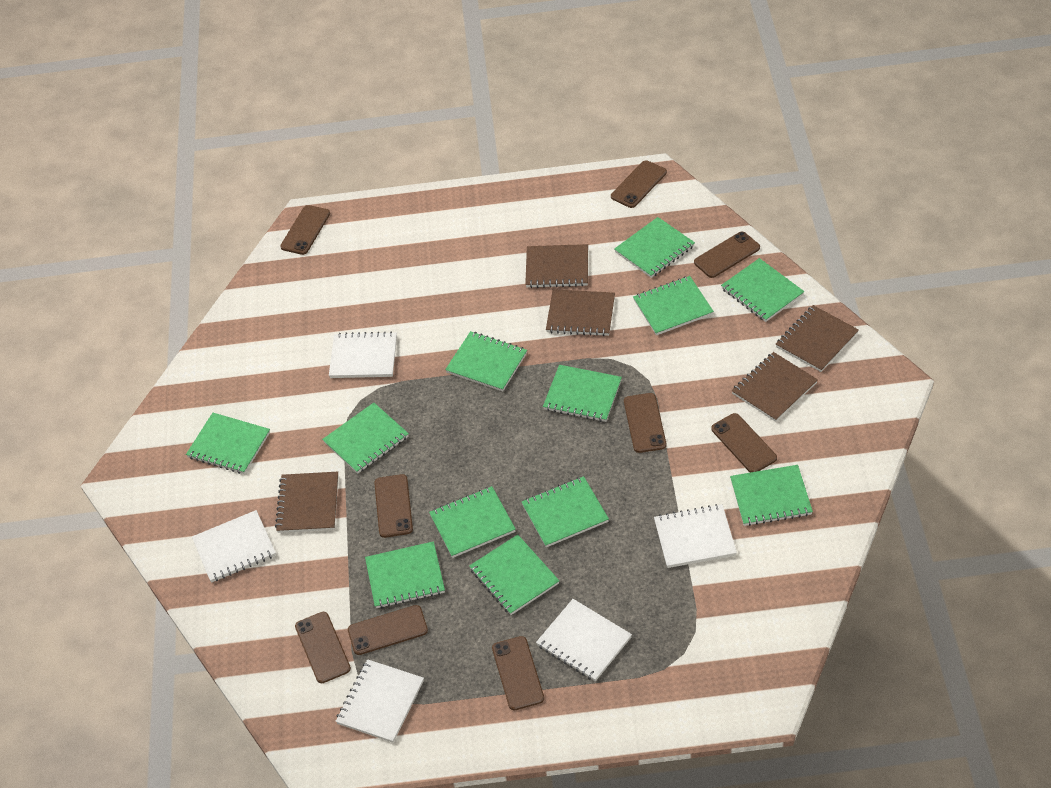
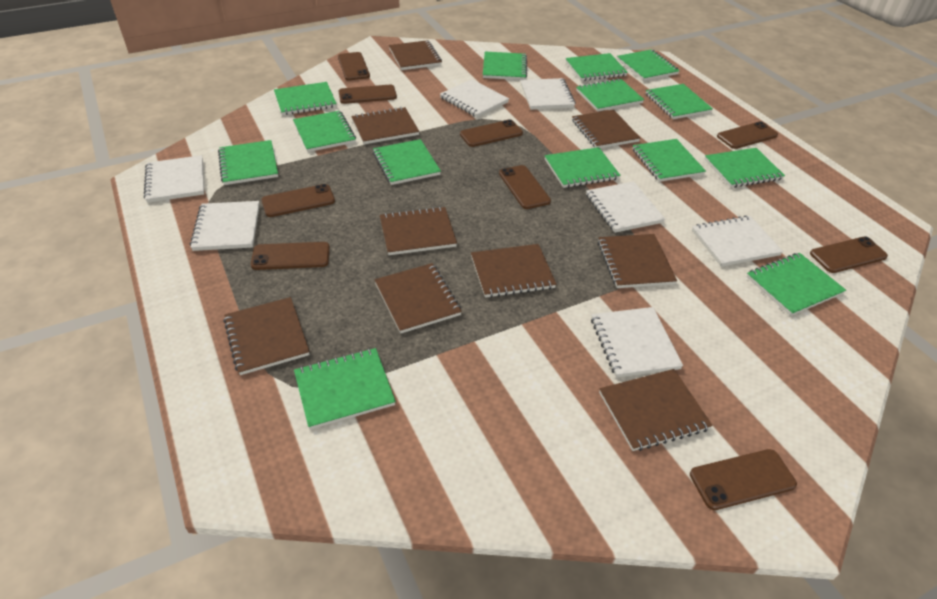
brown notebook: 5 -> 9
green notebook: 12 -> 14
white notebook: 5 -> 7

